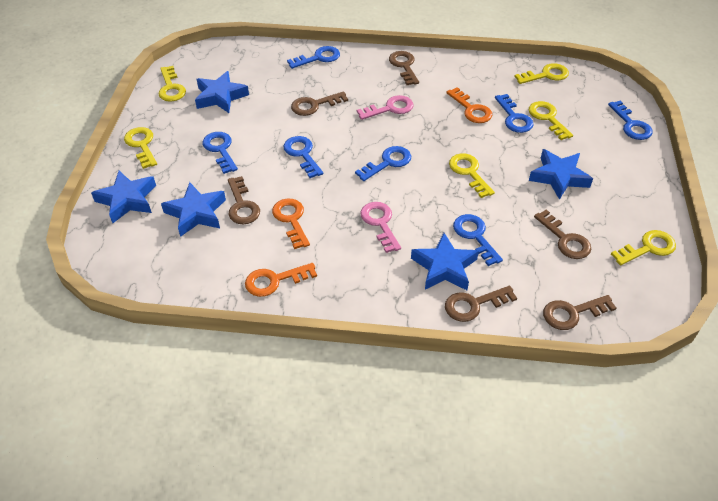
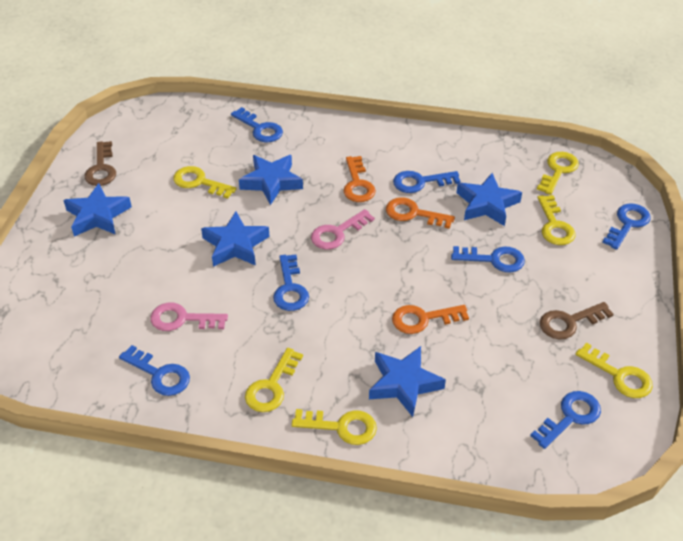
brown key: 6 -> 2

